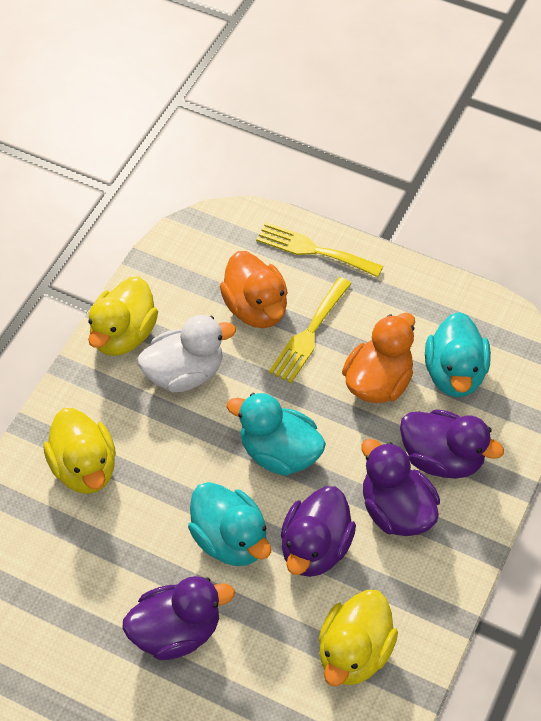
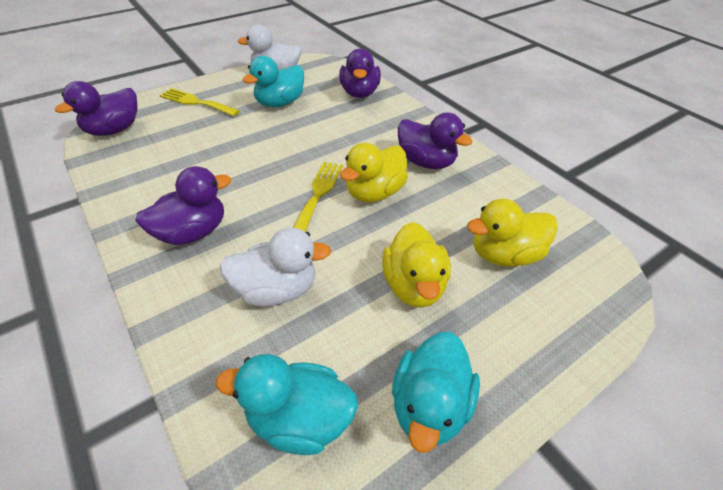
orange duck: 2 -> 0
white duck: 1 -> 2

